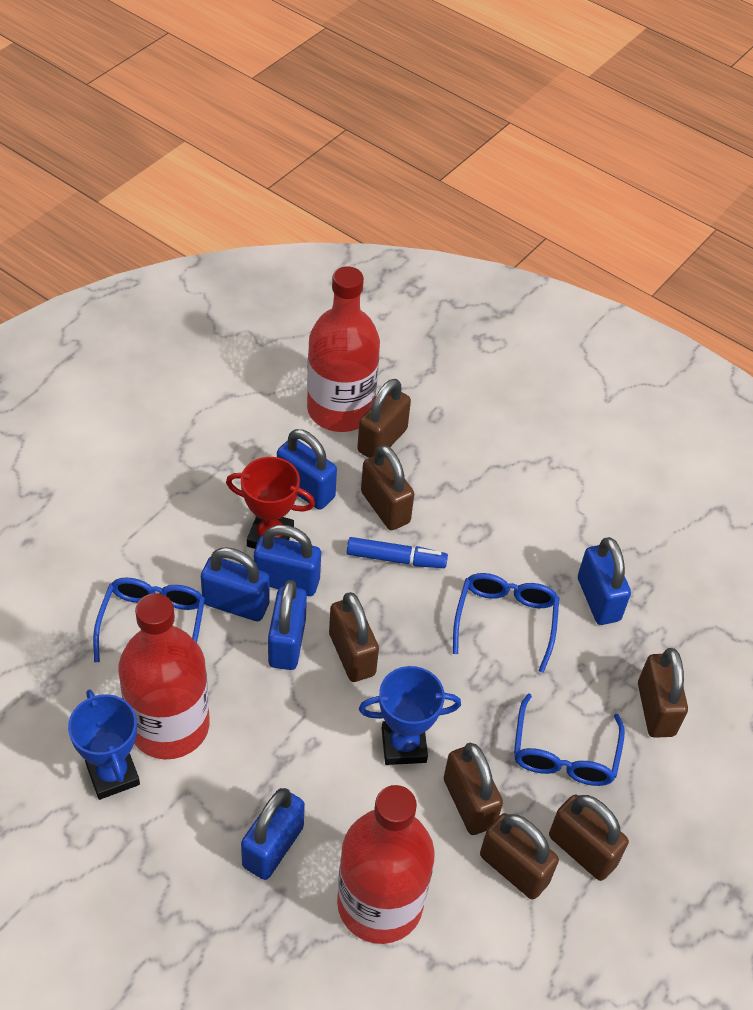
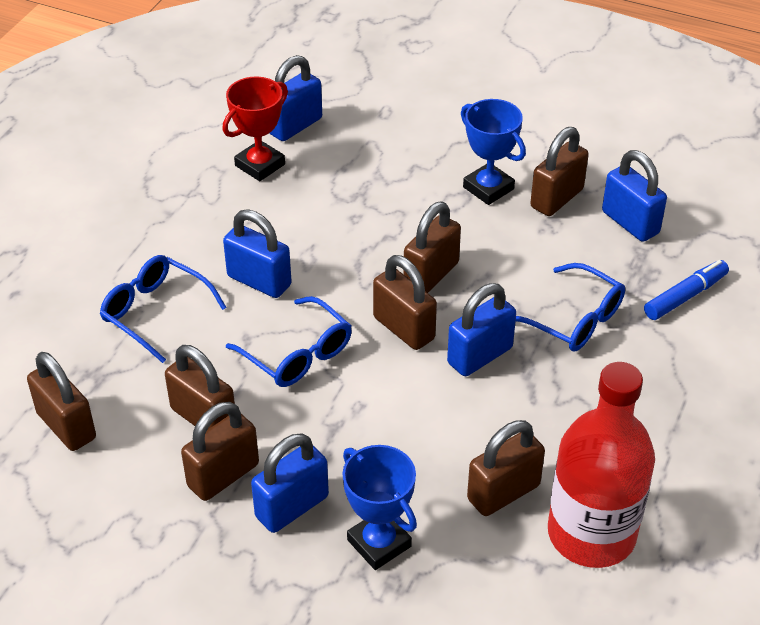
blue padlock: 6 -> 5
red bottle: 3 -> 1

